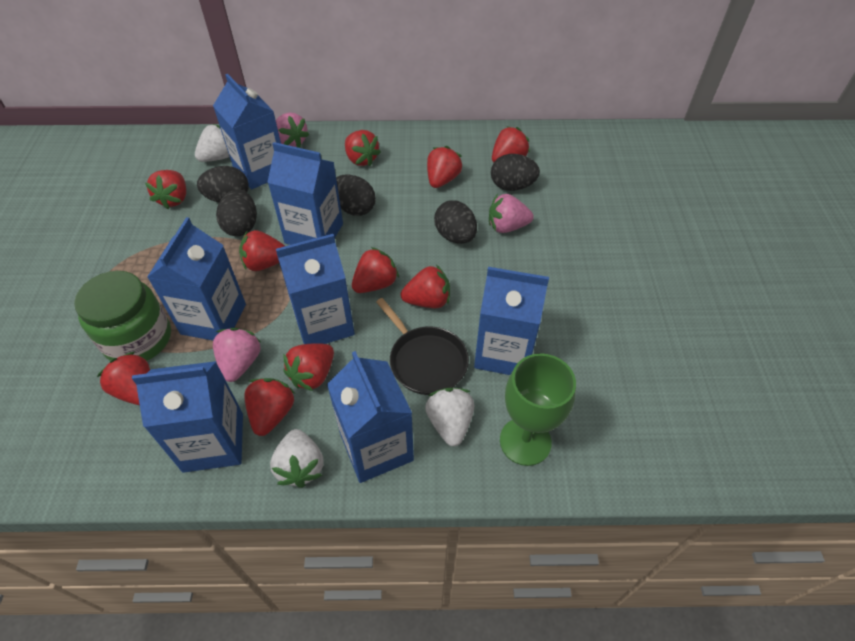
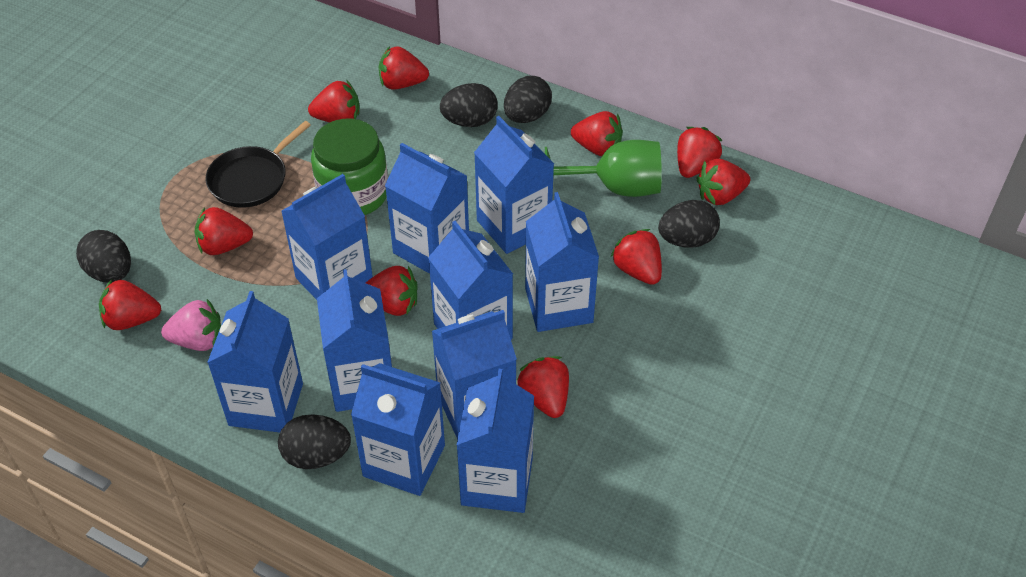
blue carton: 7 -> 10
pink strawberry: 3 -> 1
white strawberry: 3 -> 0

